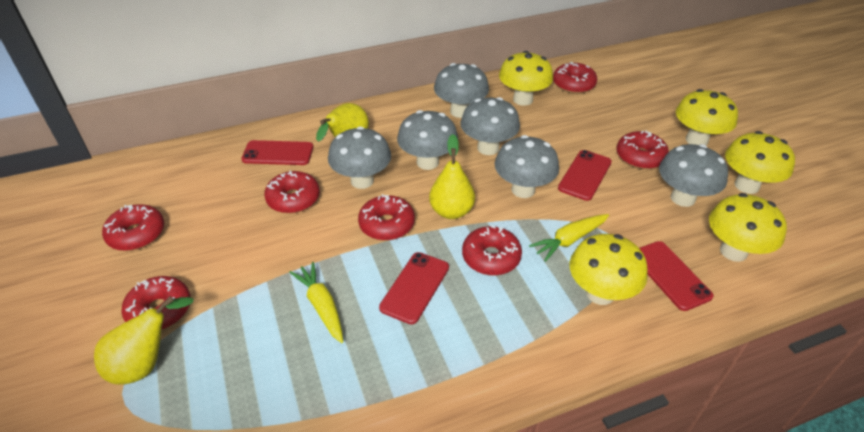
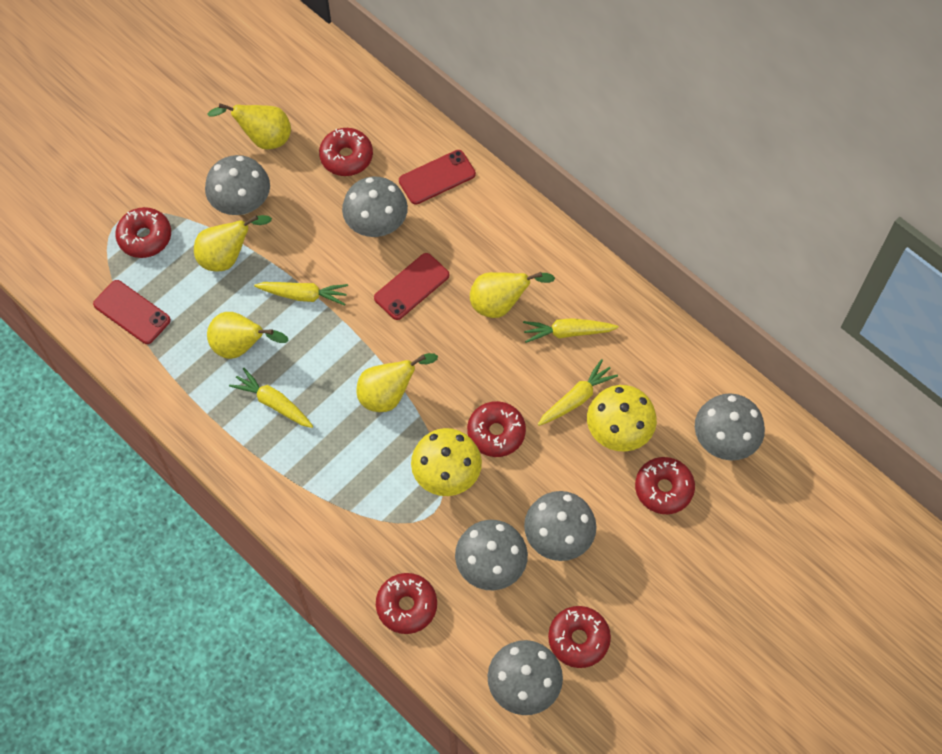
red donut: 7 -> 6
red phone: 4 -> 3
yellow carrot: 2 -> 4
yellow mushroom: 5 -> 2
yellow pear: 3 -> 5

